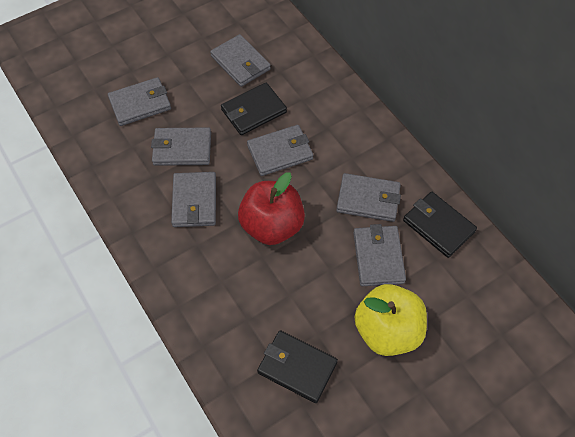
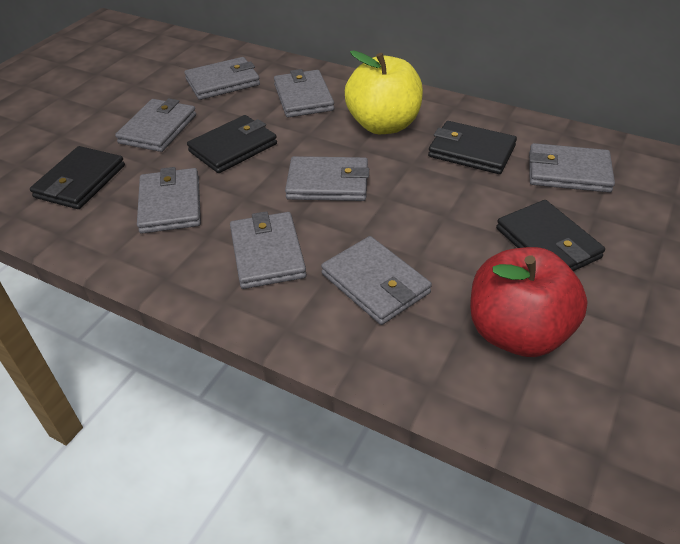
black wallet: 3 -> 4
grey wallet: 7 -> 8

